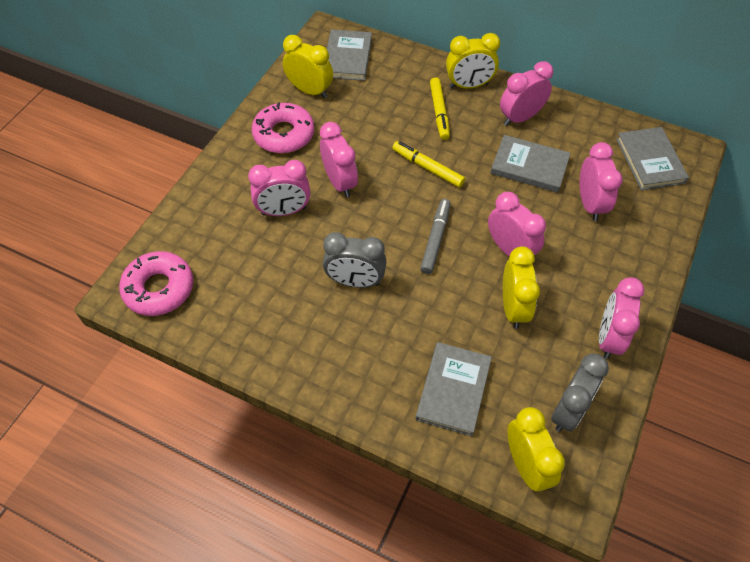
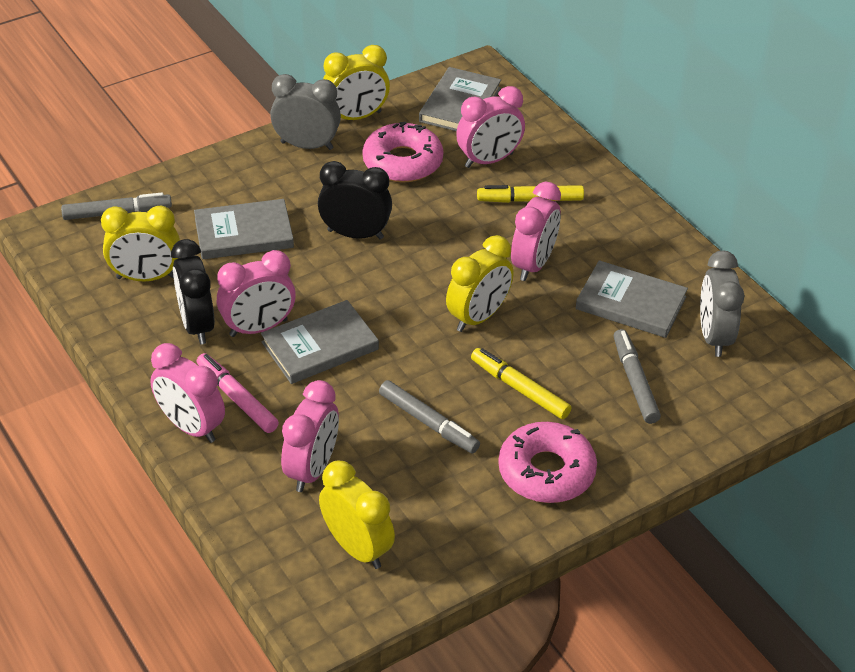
black clock: 0 -> 2
grey marker: 1 -> 3
pink clock: 6 -> 5
pink marker: 0 -> 1

